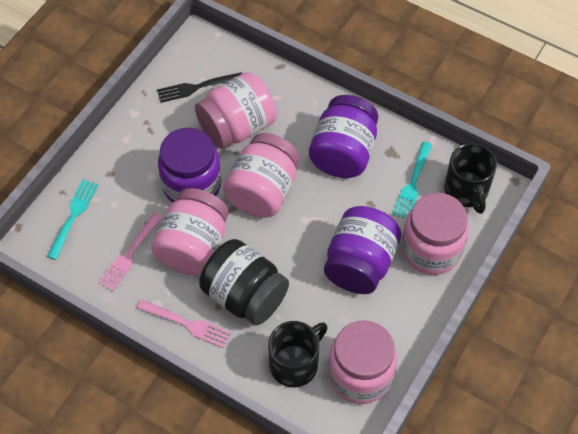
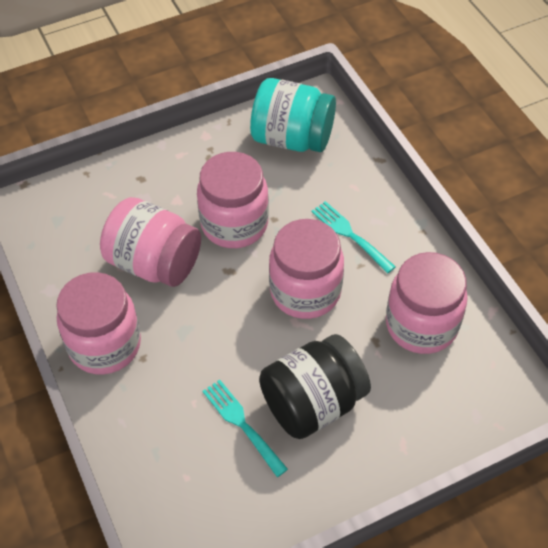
black fork: 1 -> 0
black mug: 2 -> 0
pink fork: 2 -> 0
purple jar: 3 -> 0
turquoise jar: 0 -> 1

